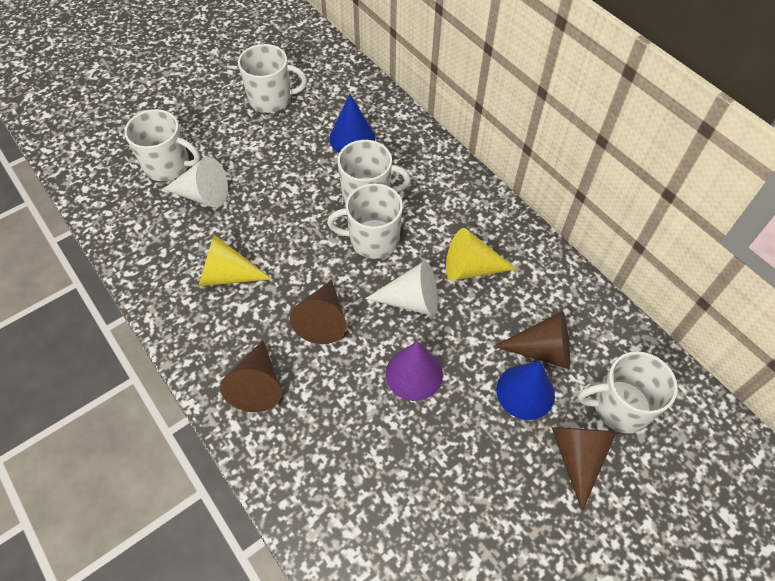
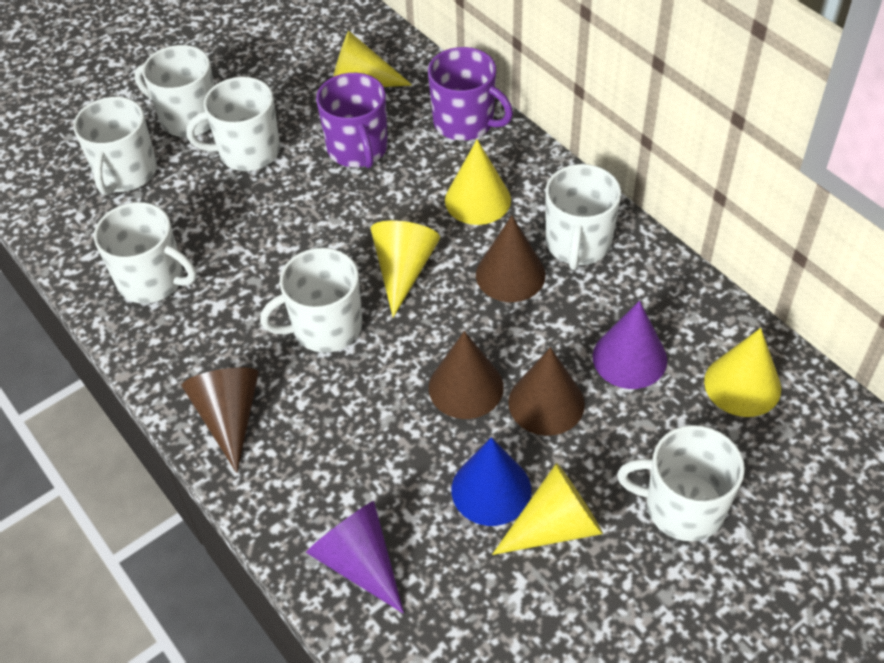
blue cone: 2 -> 1
purple cone: 1 -> 2
purple mug: 0 -> 2
white cone: 2 -> 0
white mug: 5 -> 7
yellow cone: 2 -> 5

